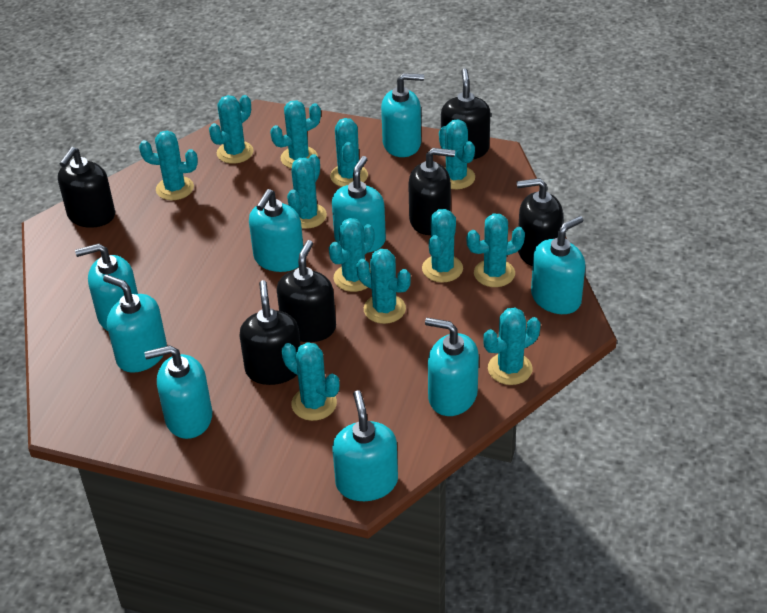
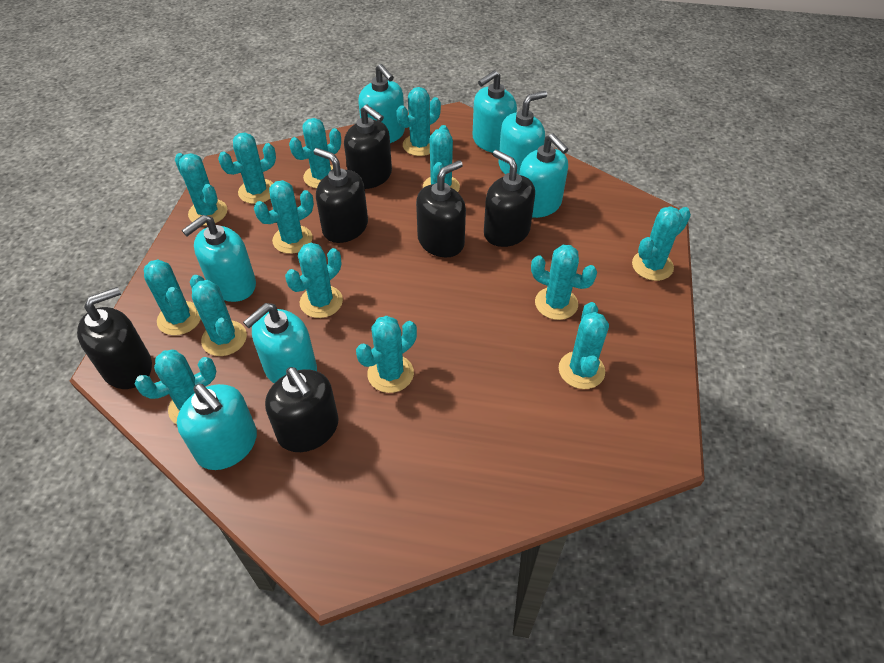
turquoise cactus: 12 -> 14
turquoise soap dispenser: 9 -> 7

